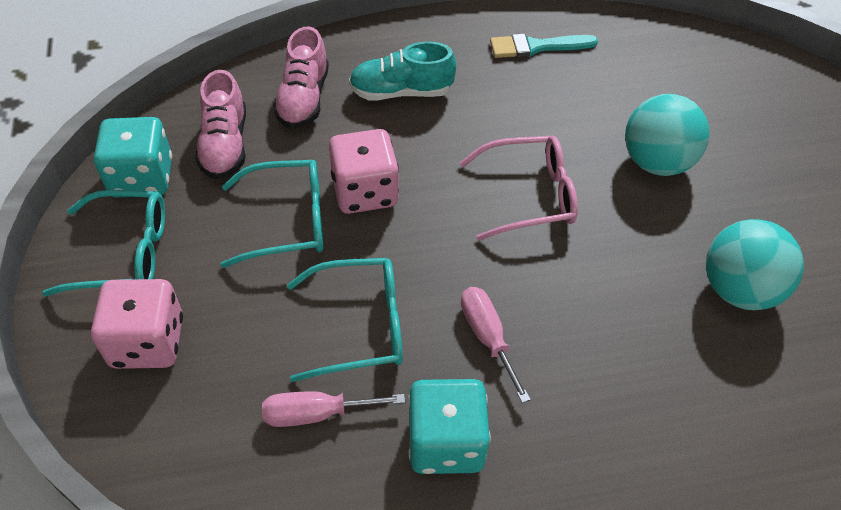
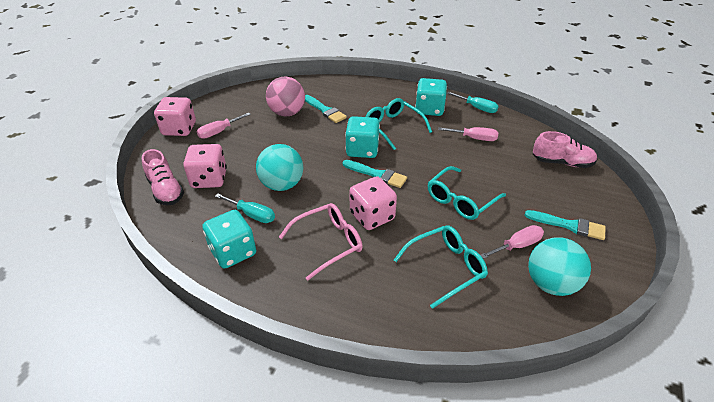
pink ball: 0 -> 1
pink dice: 2 -> 3
pink screwdriver: 2 -> 3
turquoise brush: 1 -> 3
turquoise dice: 2 -> 3
turquoise screwdriver: 0 -> 2
turquoise shoe: 1 -> 0

